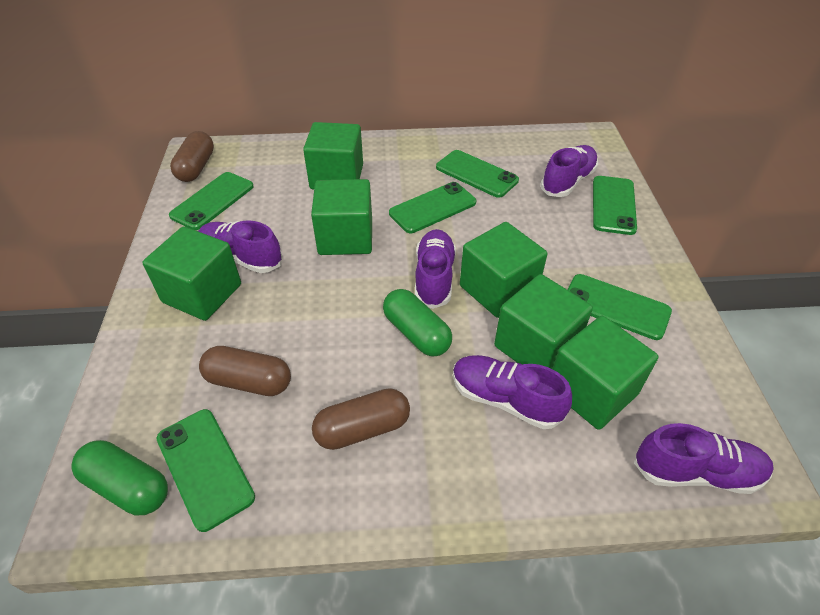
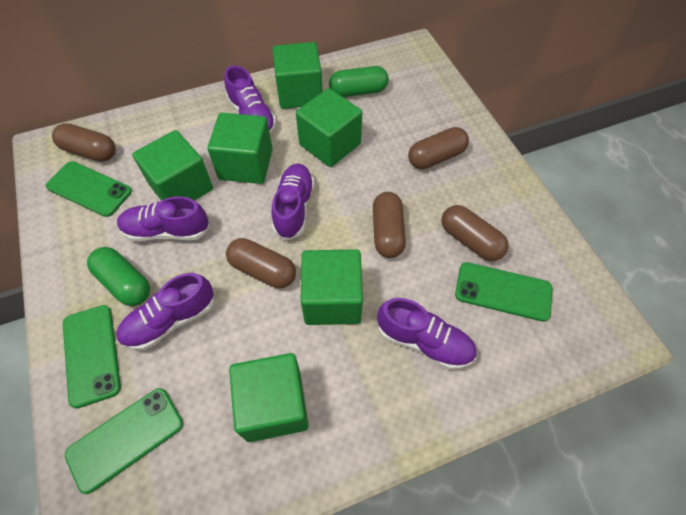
brown capsule: 3 -> 5
green phone: 6 -> 4

